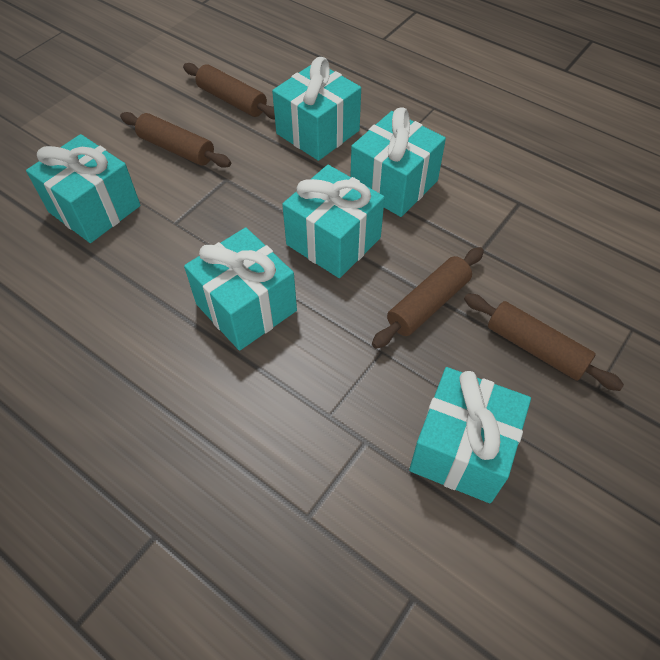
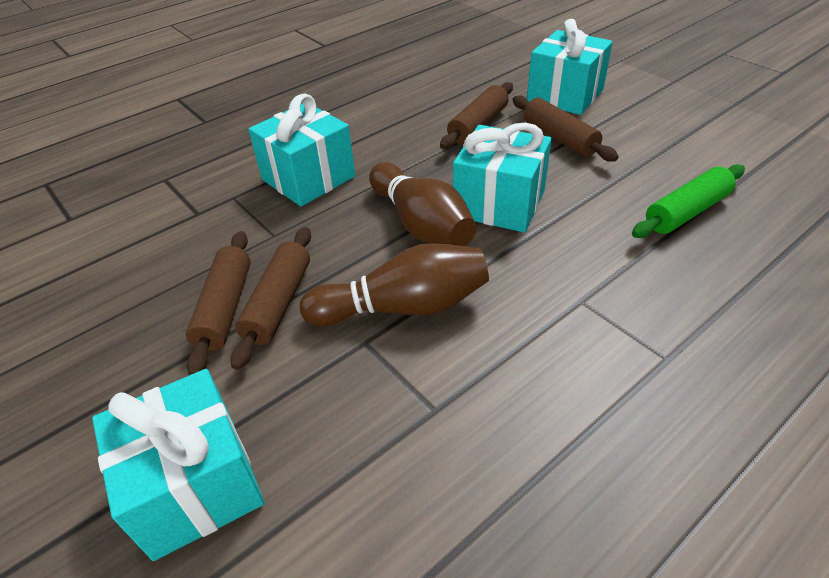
brown bowling pin: 0 -> 2
green rolling pin: 0 -> 1
turquoise gift: 6 -> 4

